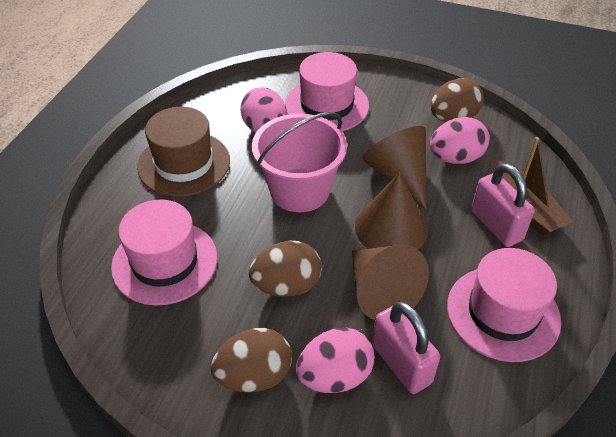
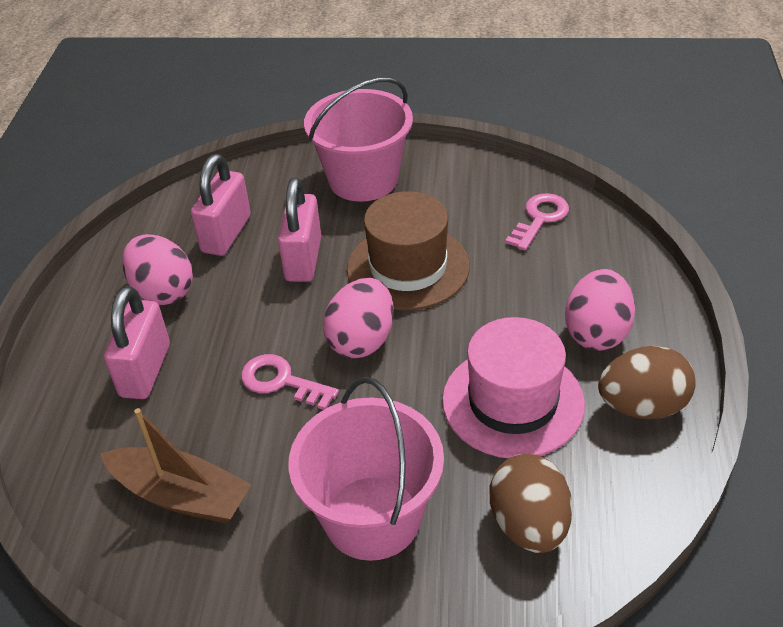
brown cone: 3 -> 0
brown egg: 3 -> 2
pink bucket: 1 -> 2
pink hat: 3 -> 1
pink key: 0 -> 2
pink padlock: 2 -> 3

